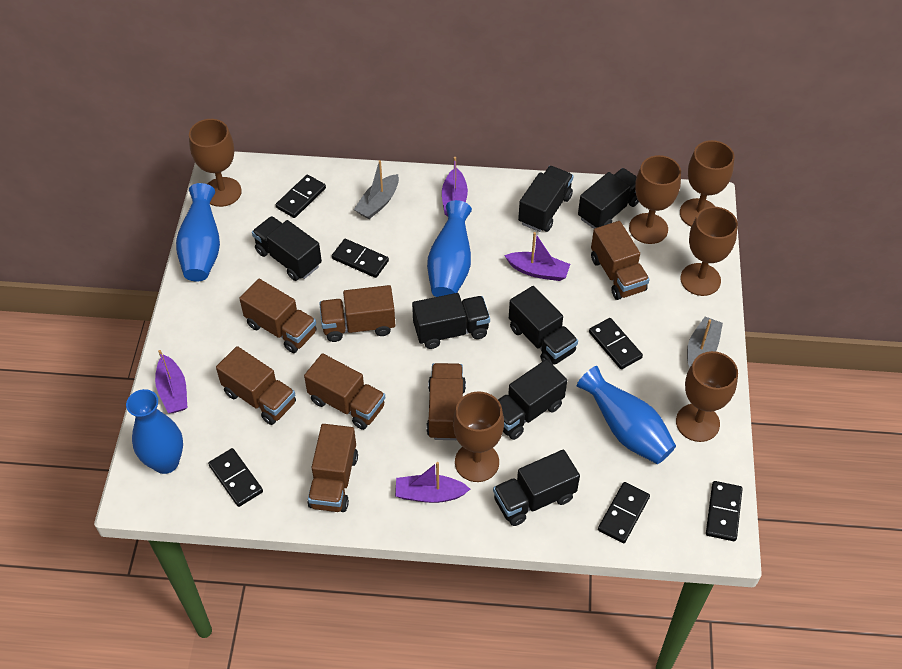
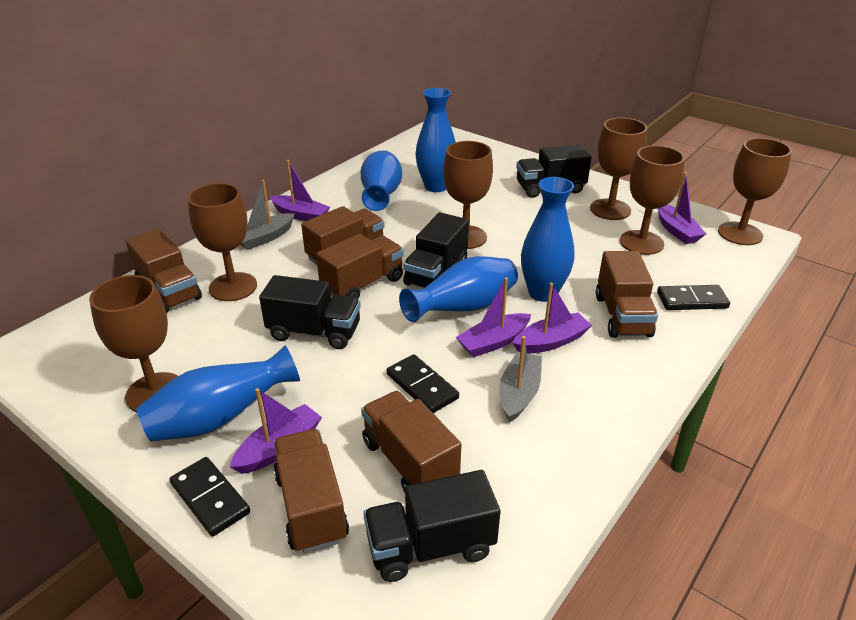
black domino: 6 -> 3
black truck: 7 -> 4
blue vase: 4 -> 5
brown truck: 7 -> 6
purple boat: 4 -> 5

